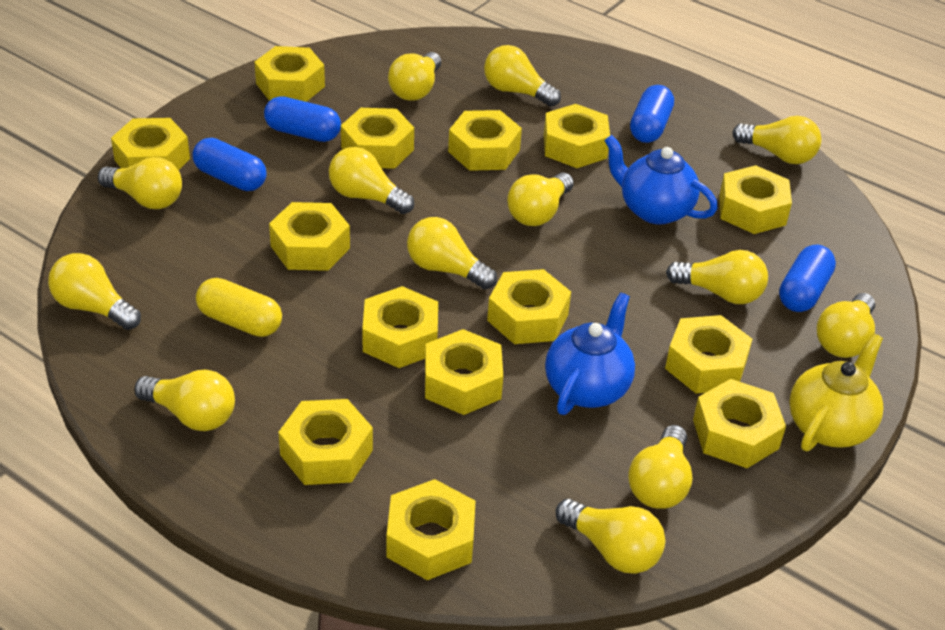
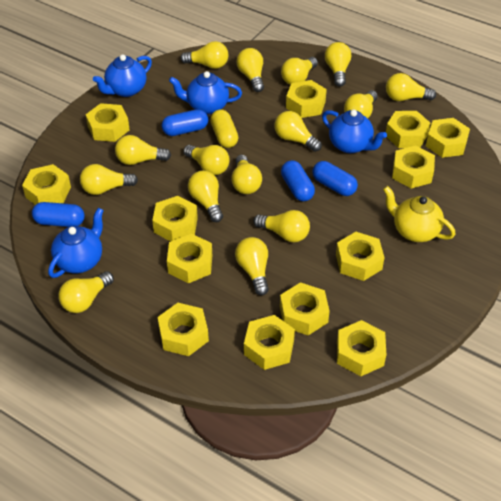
blue teapot: 2 -> 4
yellow light bulb: 13 -> 15
yellow nut: 14 -> 13

